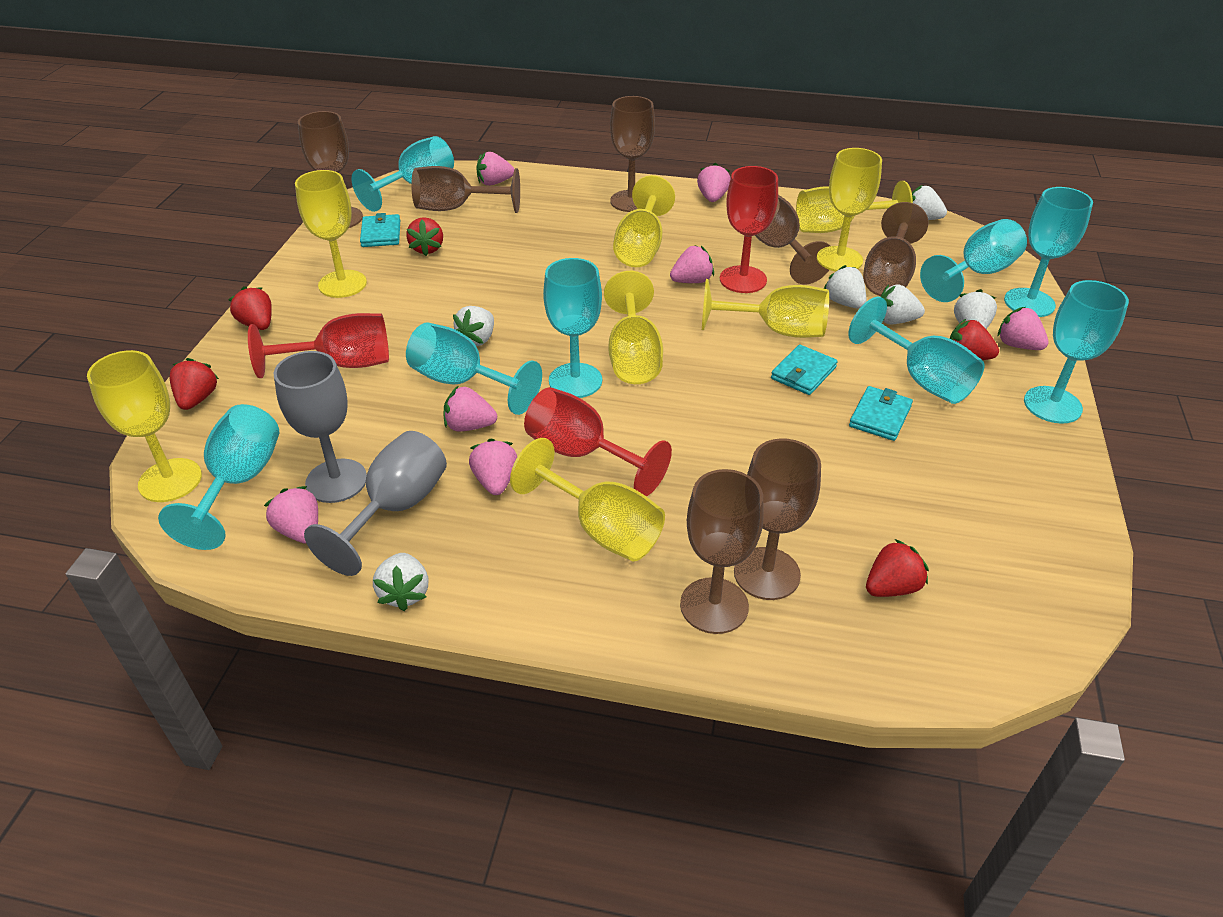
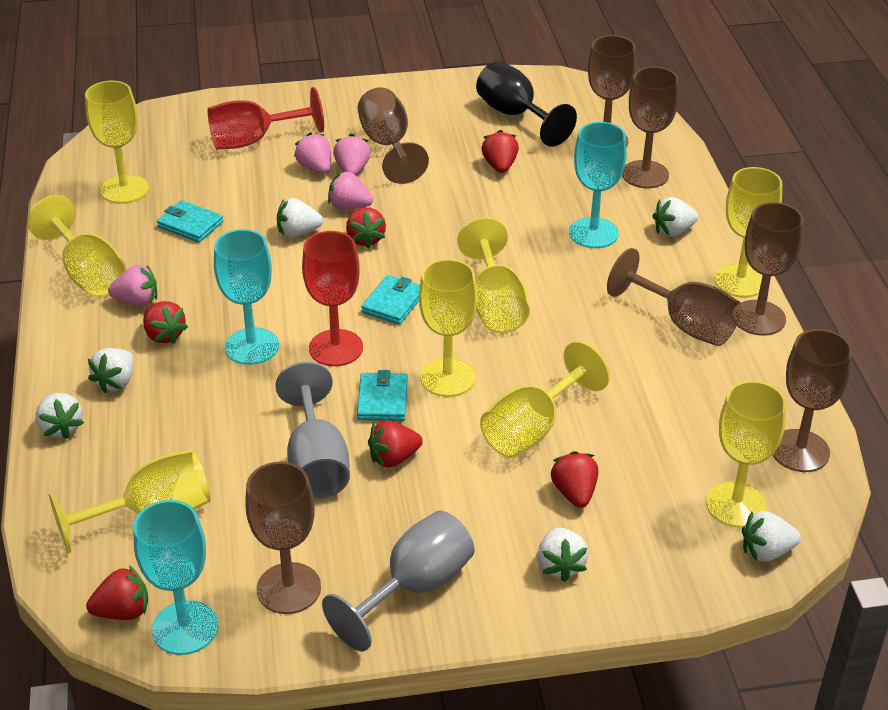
black goblet: 0 -> 1
pink strawberry: 7 -> 4
red goblet: 3 -> 2
red strawberry: 5 -> 6
turquoise goblet: 8 -> 3

